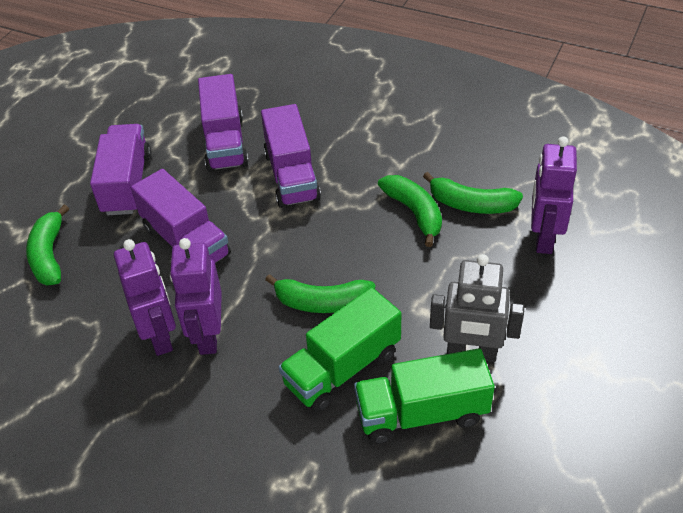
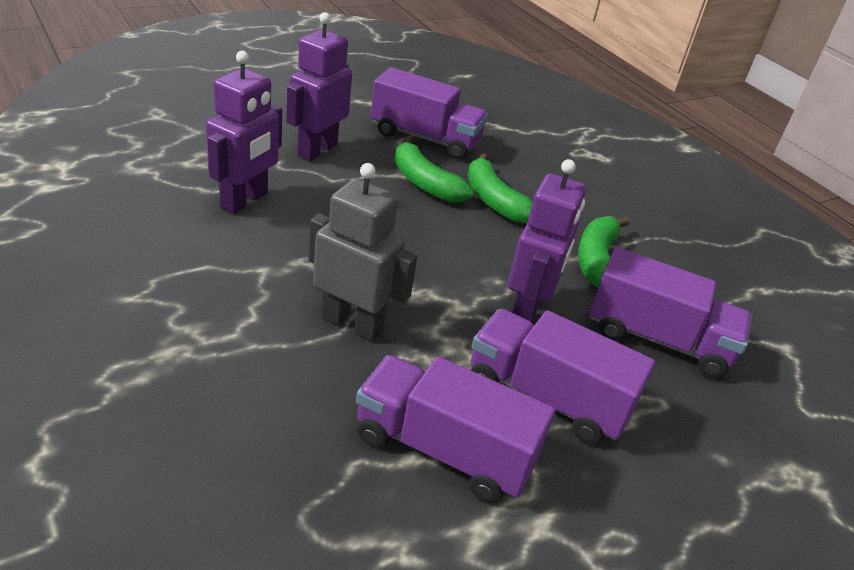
green banana: 4 -> 3
green truck: 2 -> 0

